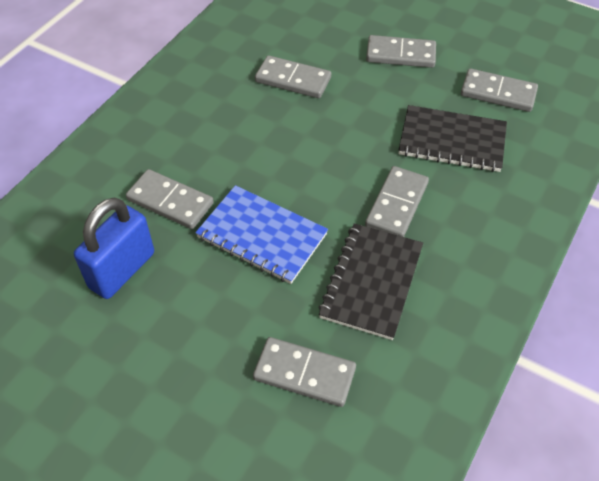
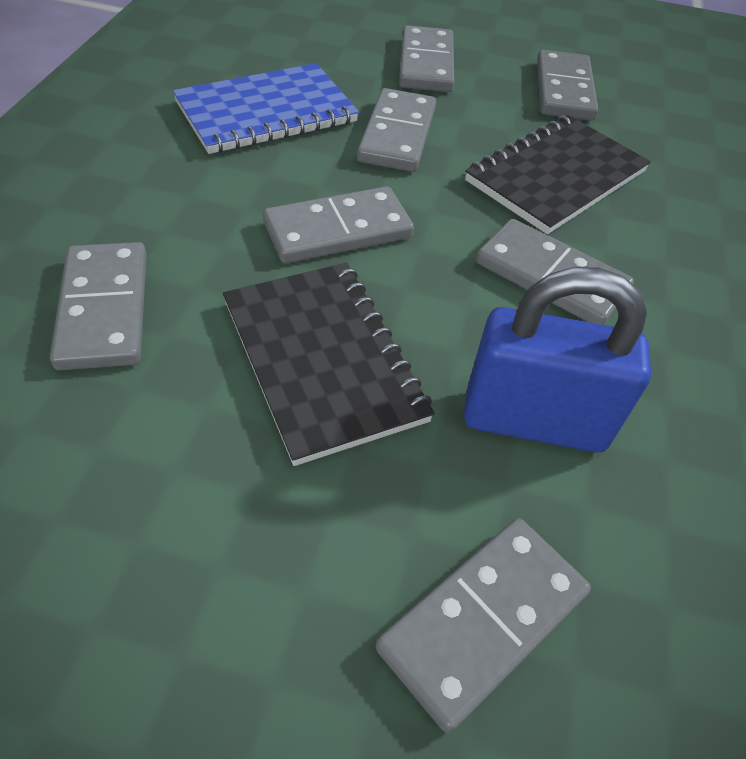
grey domino: 6 -> 7

